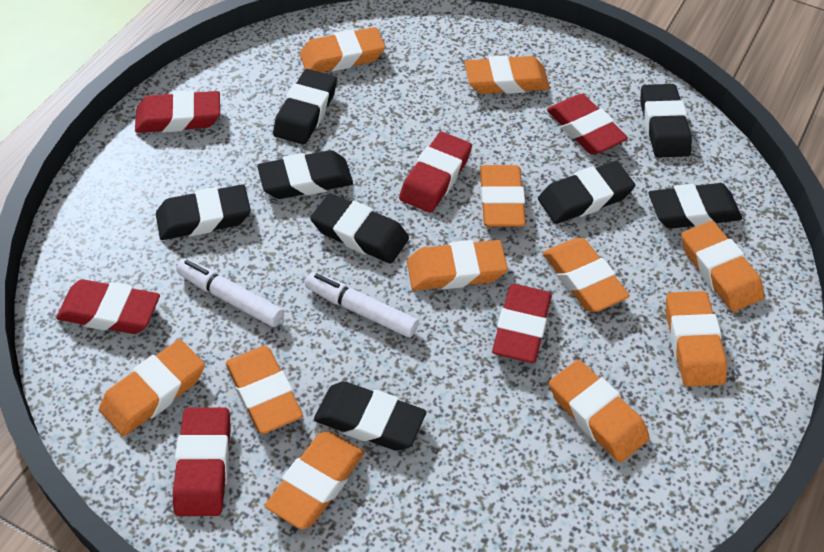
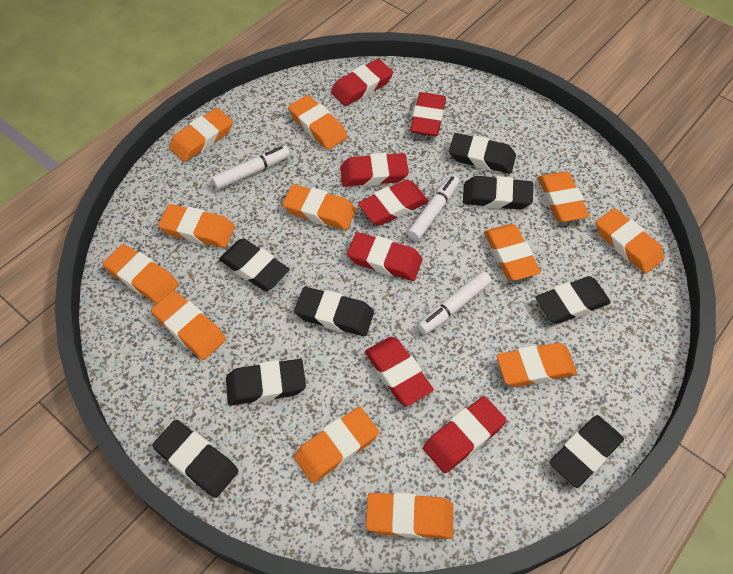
orange eraser: 11 -> 12
red eraser: 6 -> 7
white marker: 2 -> 3

